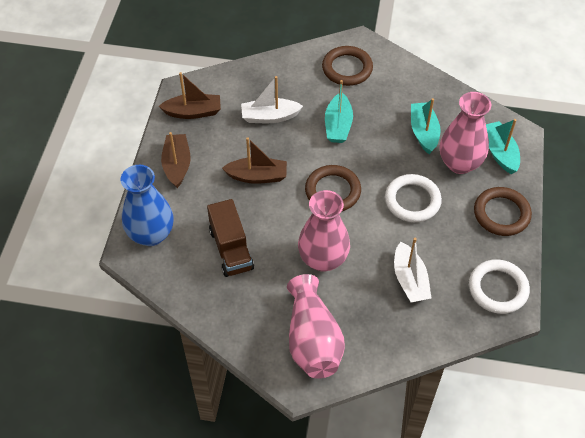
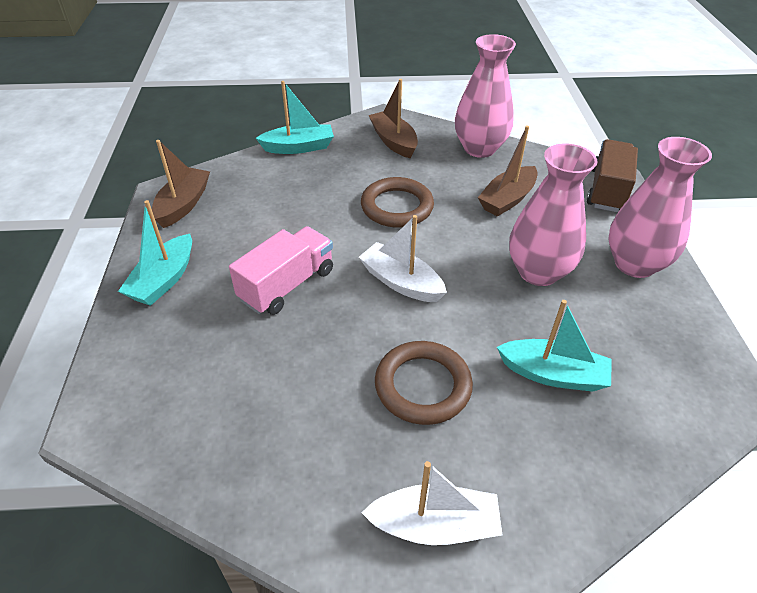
blue vase: 1 -> 0
brown ring: 3 -> 2
pink truck: 0 -> 1
white ring: 2 -> 0

